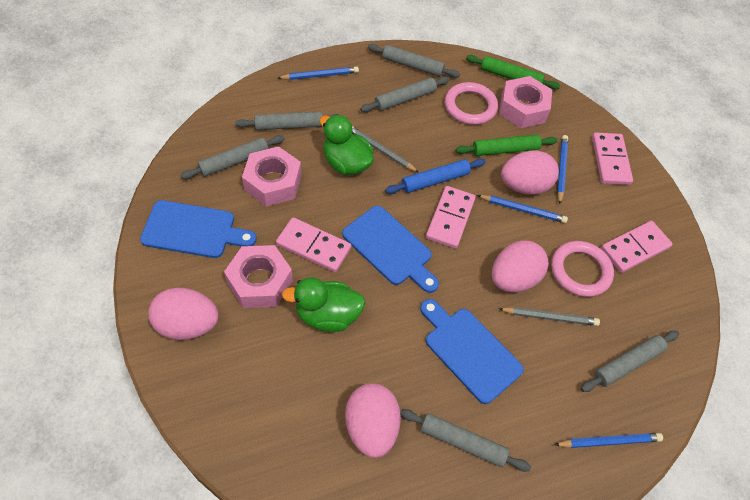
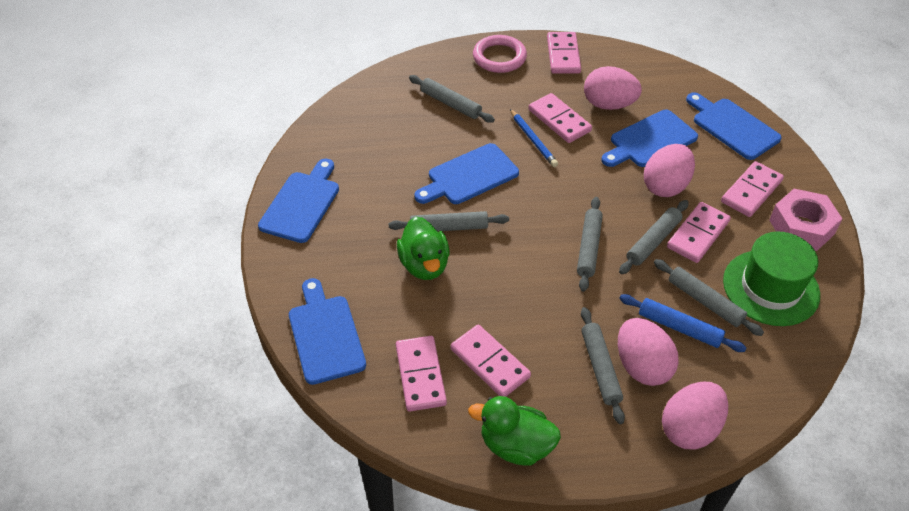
blue cutting board: 3 -> 5
blue pencil: 4 -> 1
green hat: 0 -> 1
green rolling pin: 2 -> 0
grey pencil: 2 -> 0
pink domino: 4 -> 6
pink nut: 3 -> 1
pink ring: 2 -> 1

